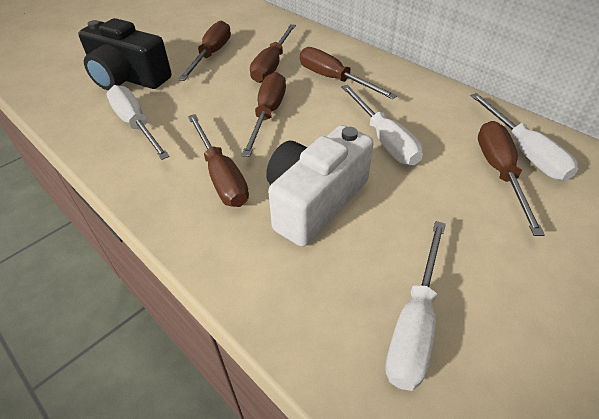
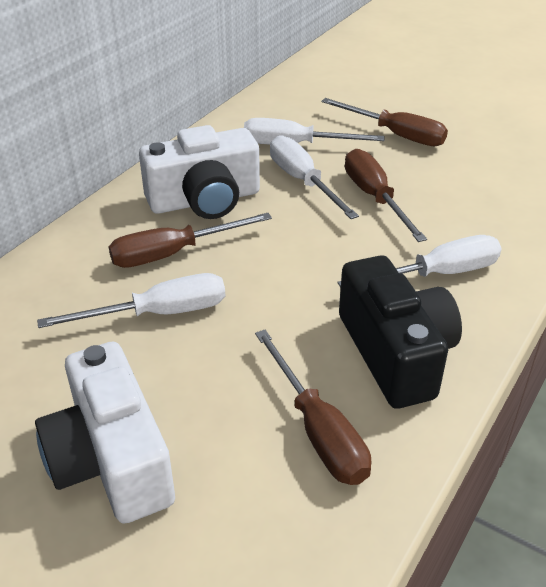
brown screwdriver: 6 -> 4
white camera: 1 -> 2

